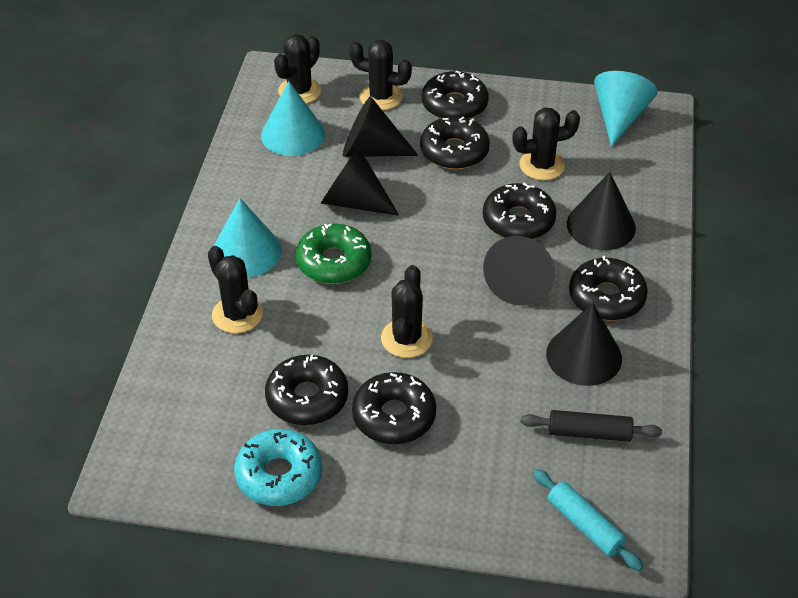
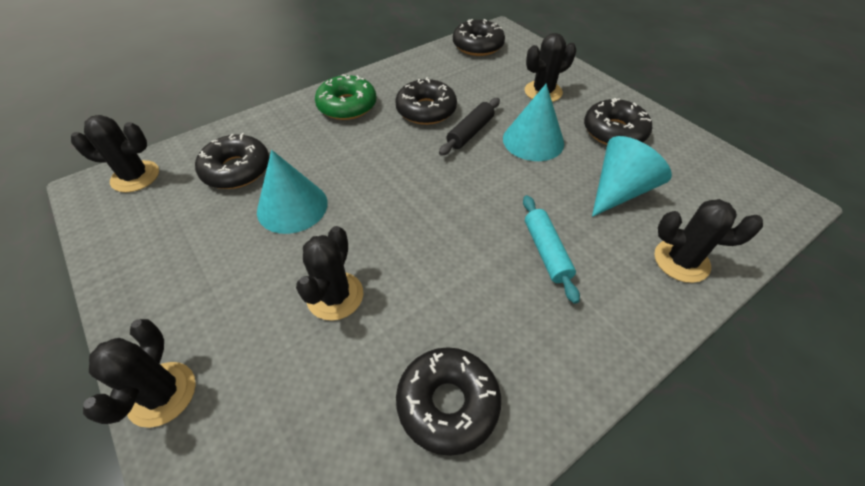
black cone: 5 -> 0
black donut: 6 -> 5
turquoise donut: 1 -> 0

